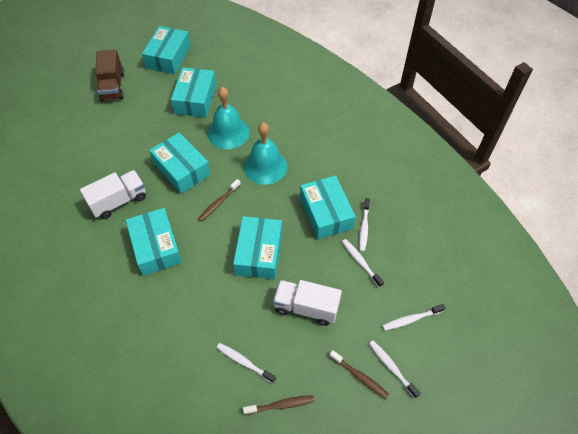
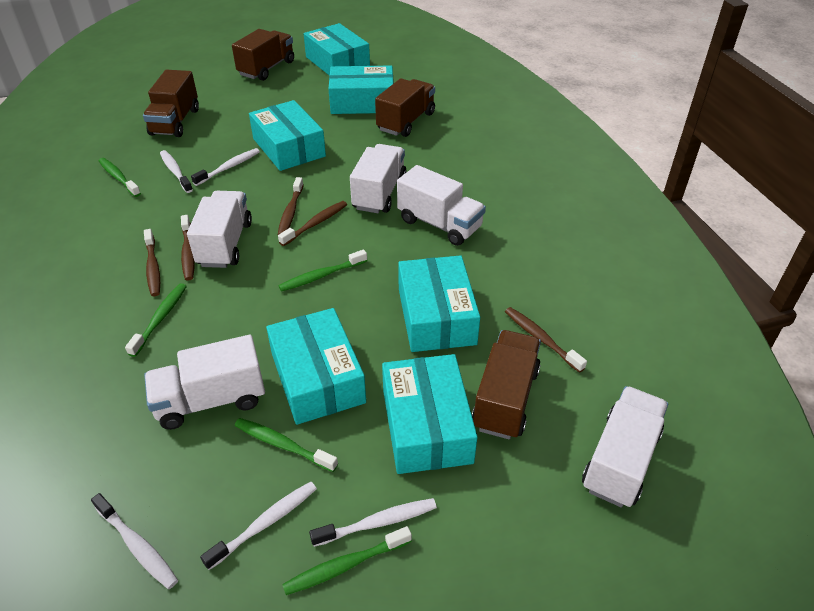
brown toothbrush: 3 -> 5
brown truck: 1 -> 4
green toothbrush: 0 -> 5
turquoise bell: 2 -> 0
white truck: 2 -> 5

